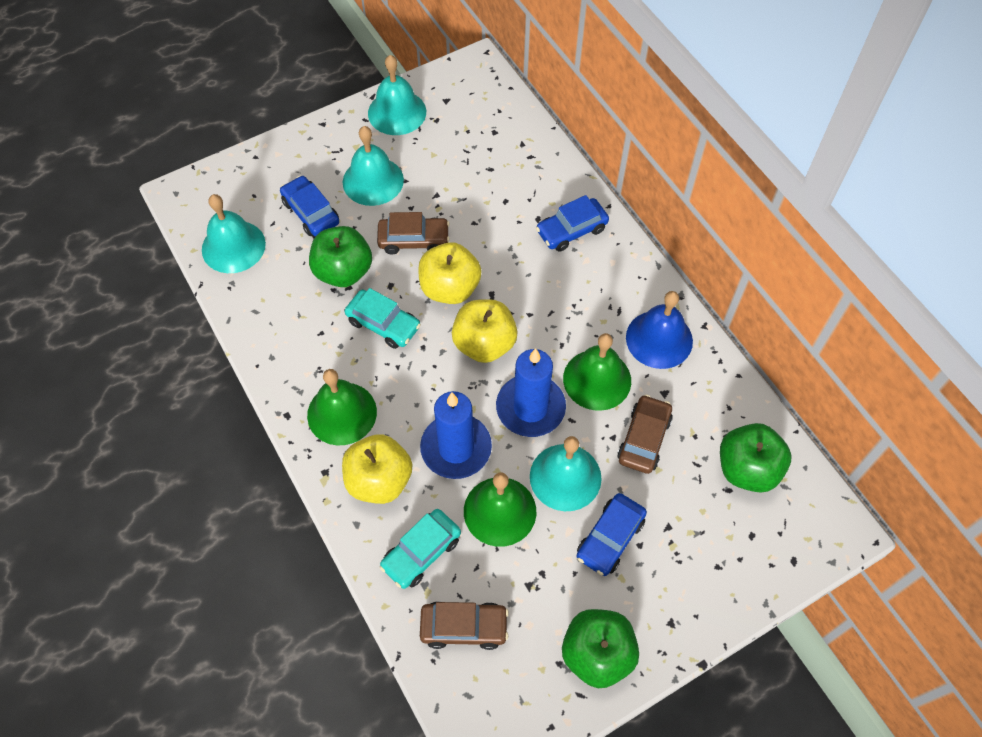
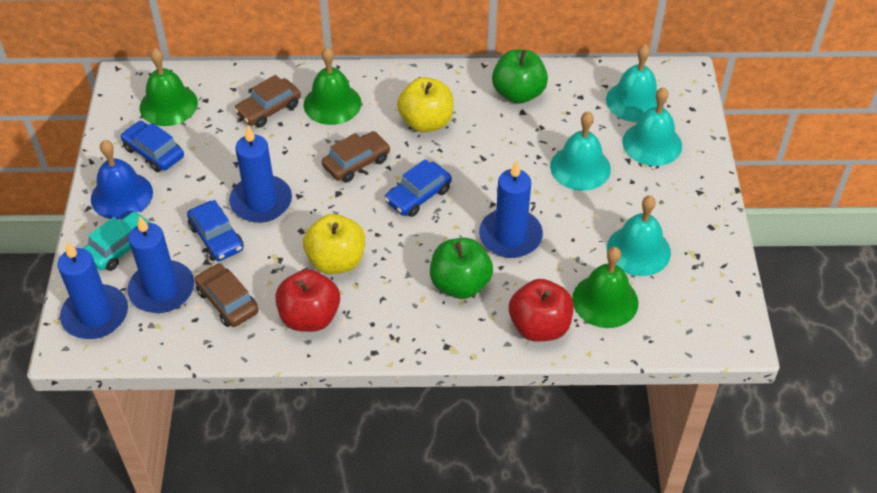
blue candle: 2 -> 4
green apple: 3 -> 2
red apple: 0 -> 2
turquoise car: 2 -> 1
yellow apple: 3 -> 2

